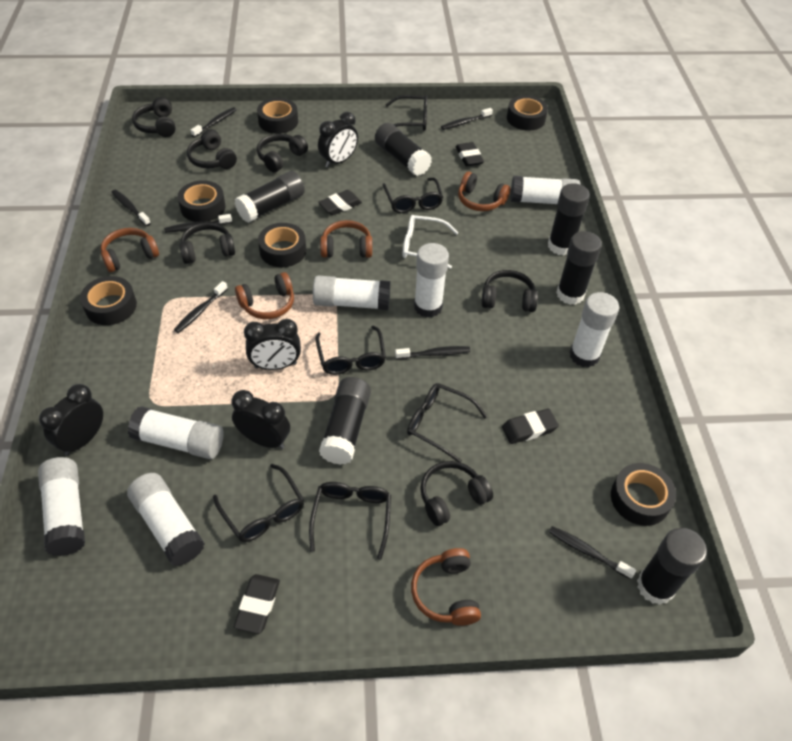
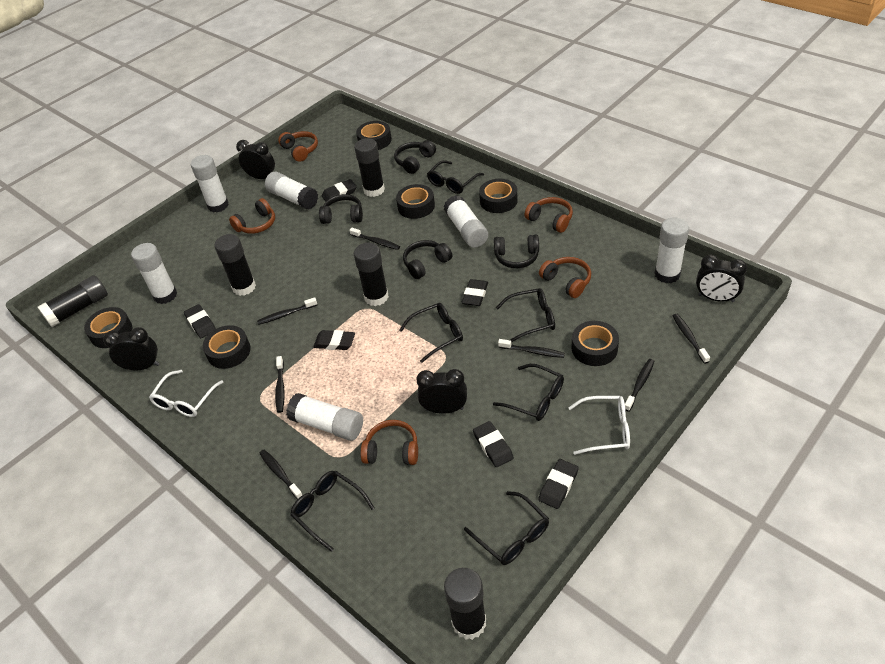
black eraser: 4 -> 6
black glue stick: 6 -> 5
black headphones: 6 -> 4
white glasses: 1 -> 2
white glue stick: 7 -> 6

